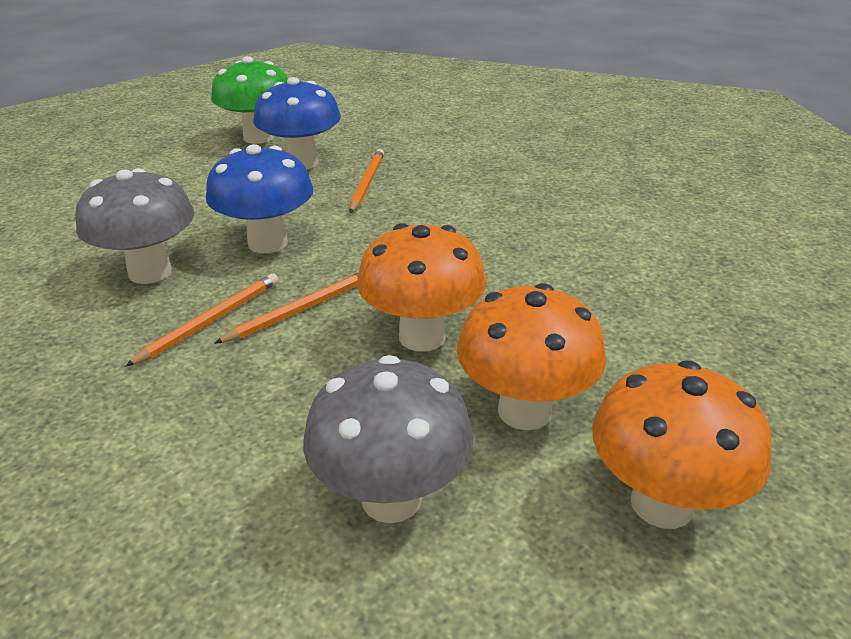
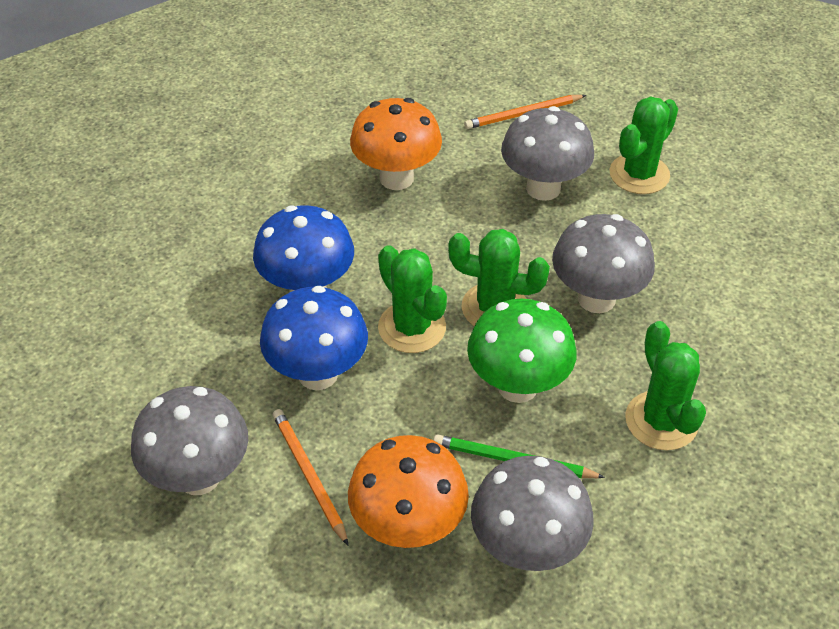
green cactus: 0 -> 4
green pencil: 0 -> 1
grey mushroom: 2 -> 4
orange mushroom: 3 -> 2
orange pencil: 3 -> 2

